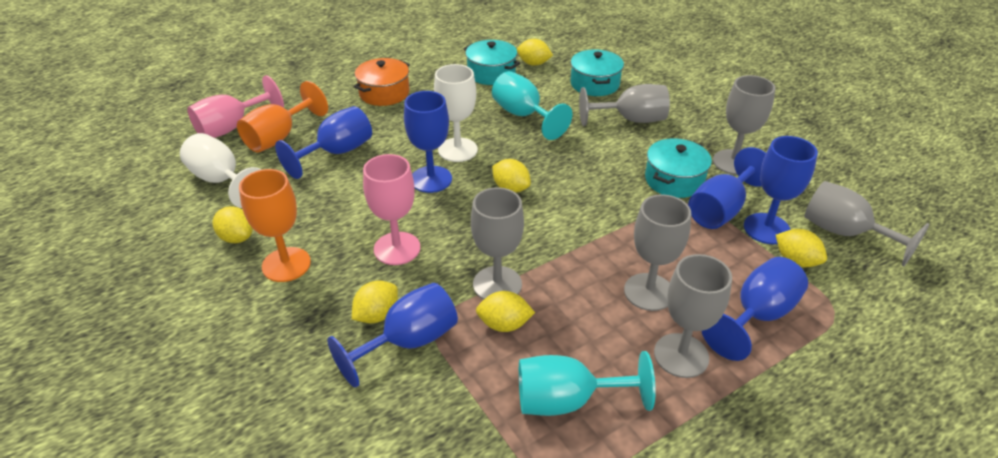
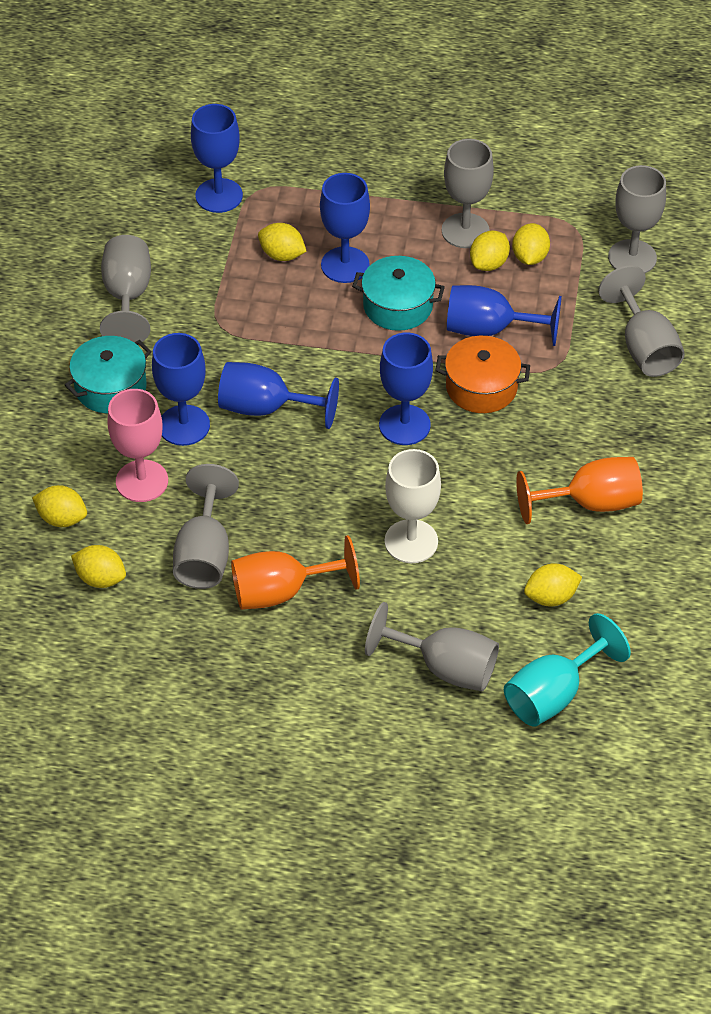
pink goblet: 2 -> 1
turquoise goblet: 2 -> 1
turquoise pot: 3 -> 2
white goblet: 2 -> 1

